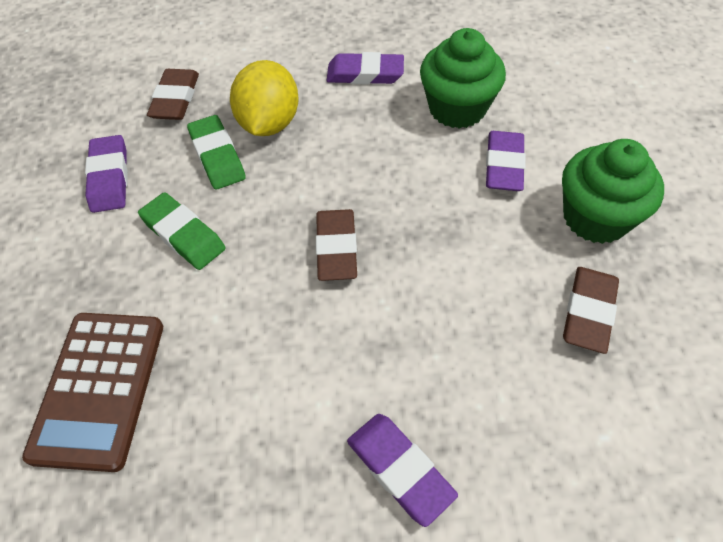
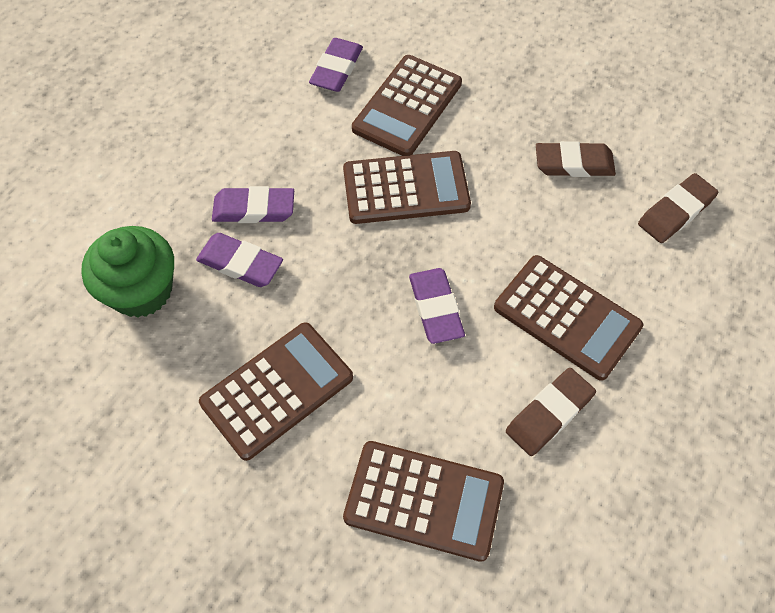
brown calculator: 1 -> 5
green cupcake: 2 -> 1
green eraser: 2 -> 0
yellow lemon: 1 -> 0

